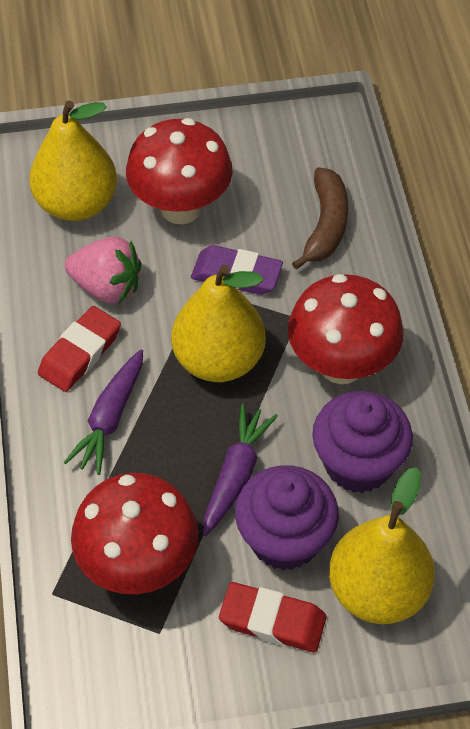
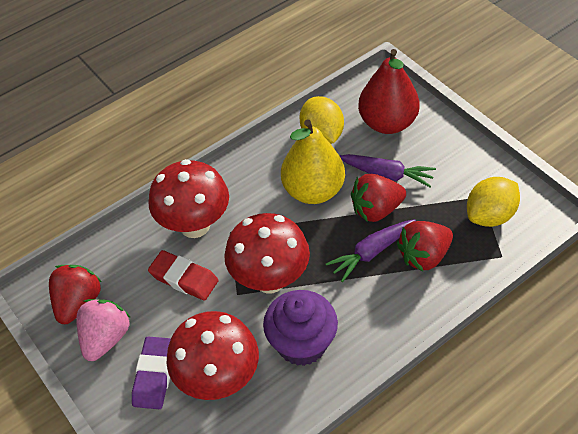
brown banana: 1 -> 0
purple cupcake: 2 -> 1
red eraser: 2 -> 1
red pear: 0 -> 1
red strawberry: 0 -> 3
yellow lemon: 0 -> 2
yellow pear: 3 -> 1

